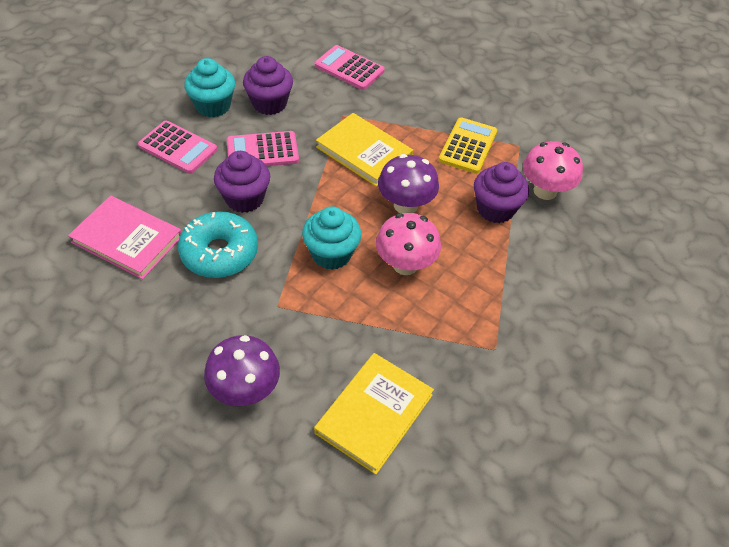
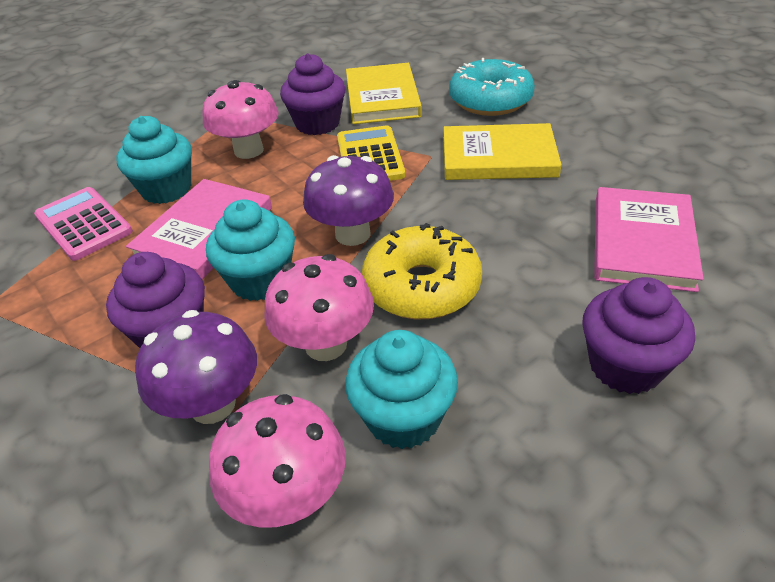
pink book: 1 -> 2
pink calculator: 3 -> 1
pink mushroom: 2 -> 3
turquoise cupcake: 2 -> 3
yellow donut: 0 -> 1

